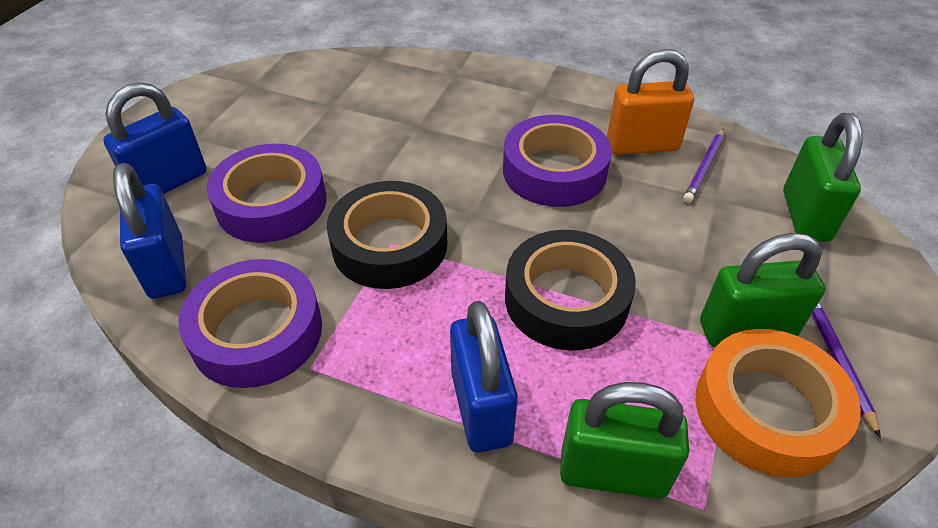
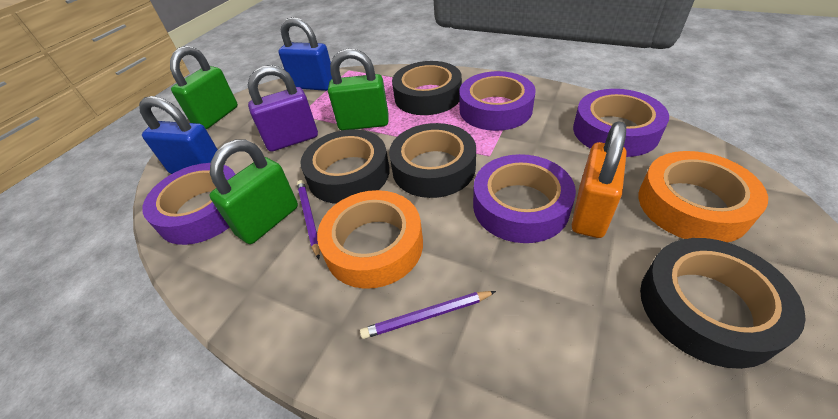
black tape: 2 -> 4
blue padlock: 3 -> 2
orange tape: 1 -> 2
purple padlock: 0 -> 1
purple tape: 3 -> 4

